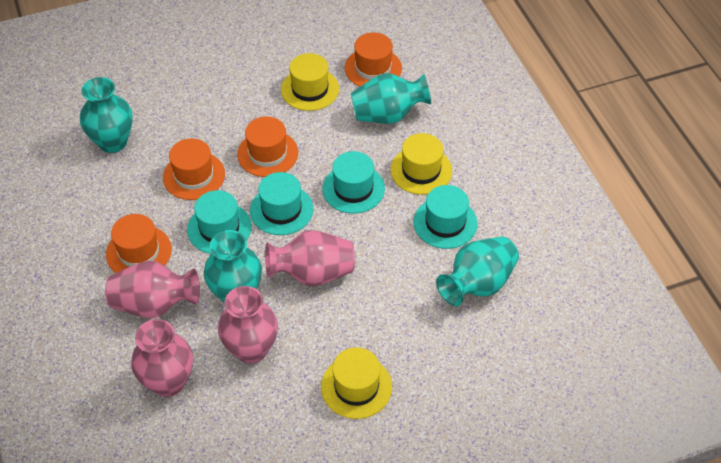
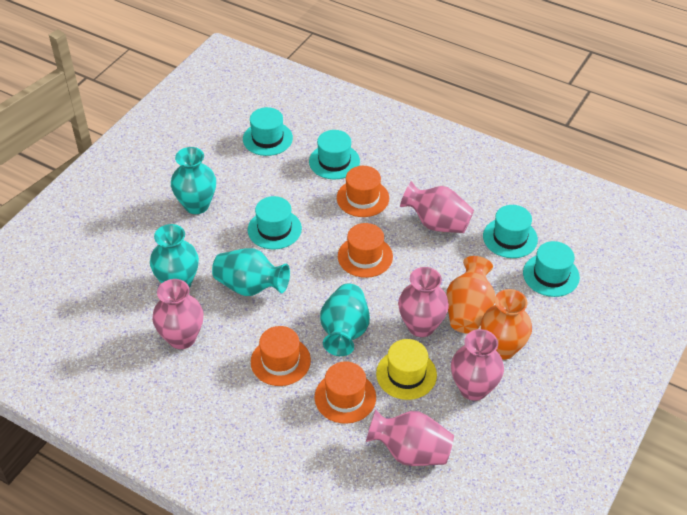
orange vase: 0 -> 2
pink vase: 4 -> 5
turquoise hat: 4 -> 5
yellow hat: 3 -> 1

